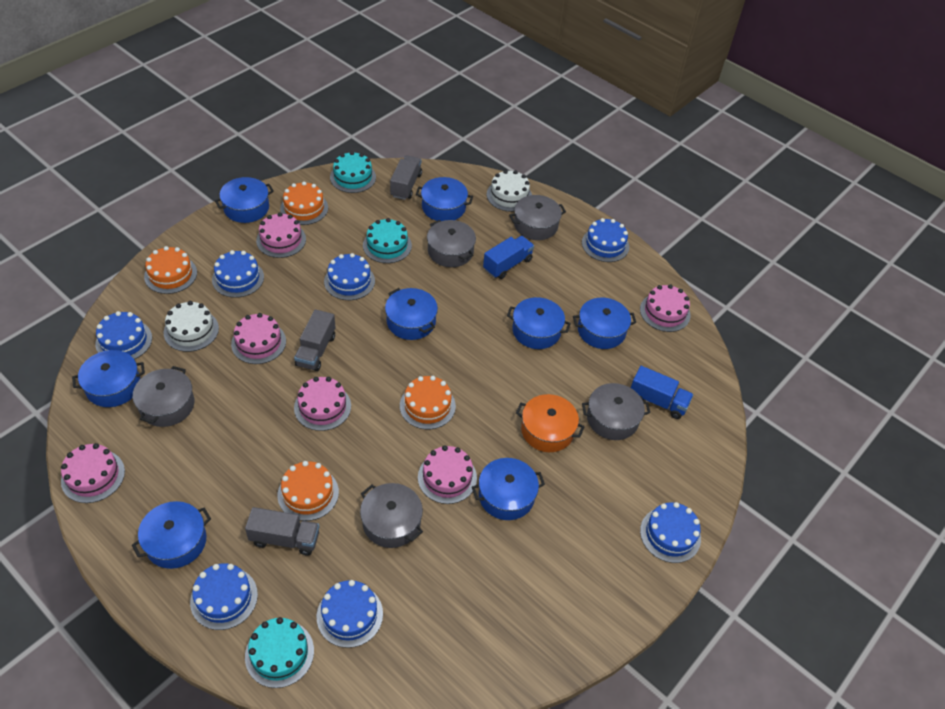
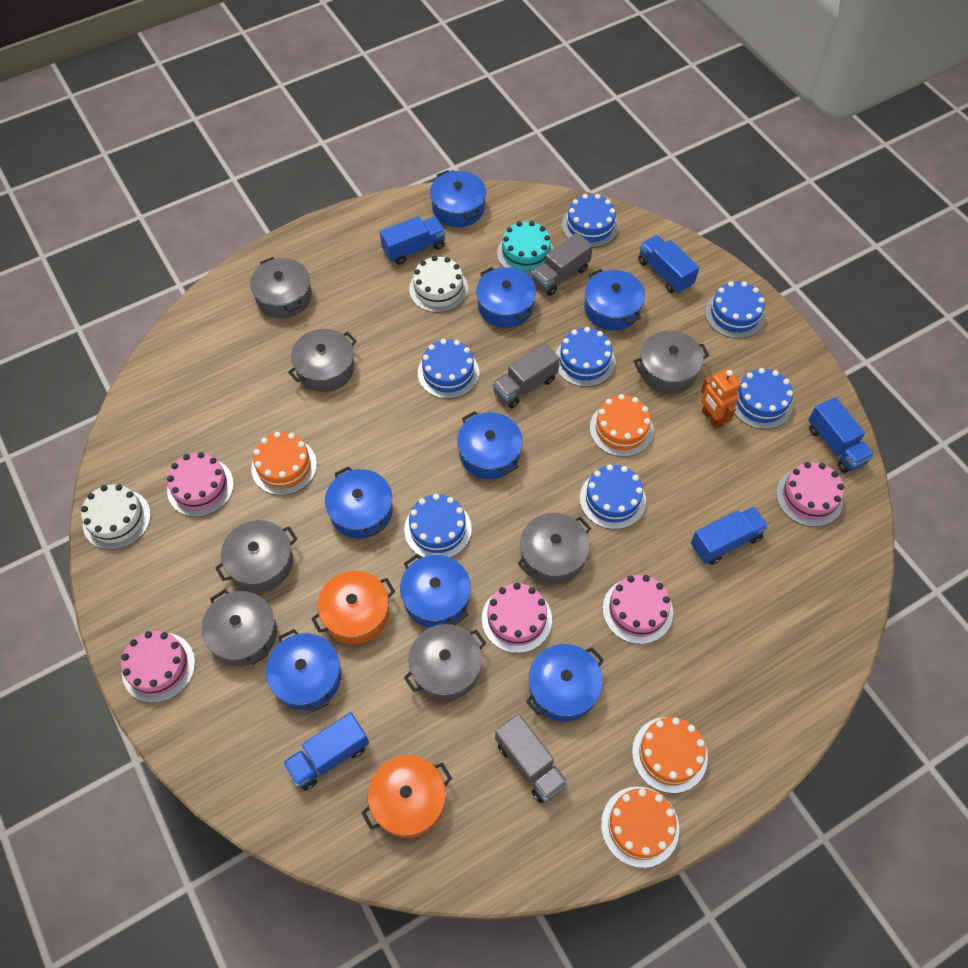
blue truck: 2 -> 5
grey pot: 5 -> 7
orange pot: 1 -> 2
orange robot: 0 -> 1
pink cake: 6 -> 5
turquoise cake: 3 -> 1

